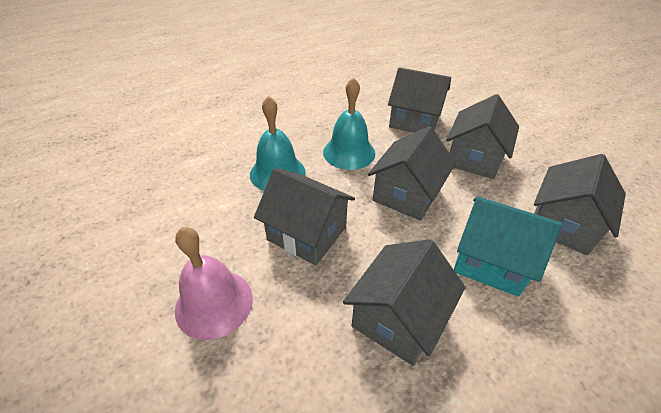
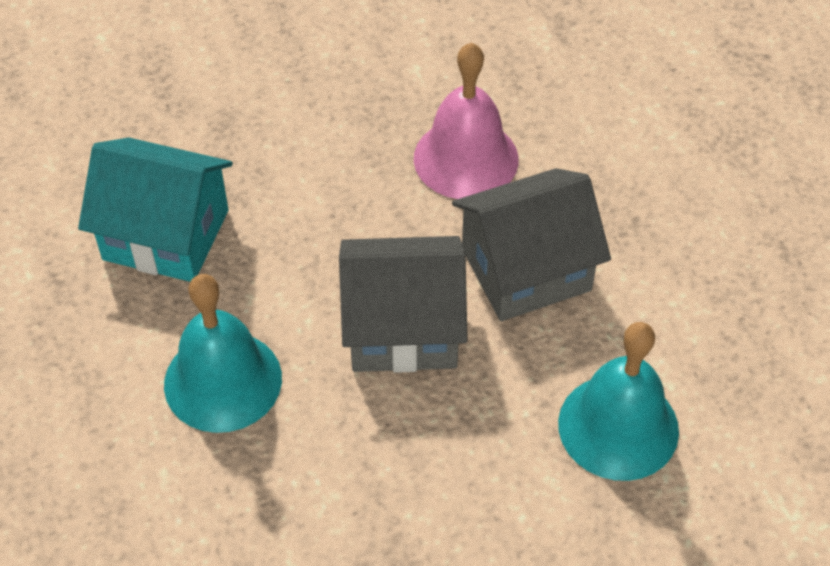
grey house: 6 -> 2

